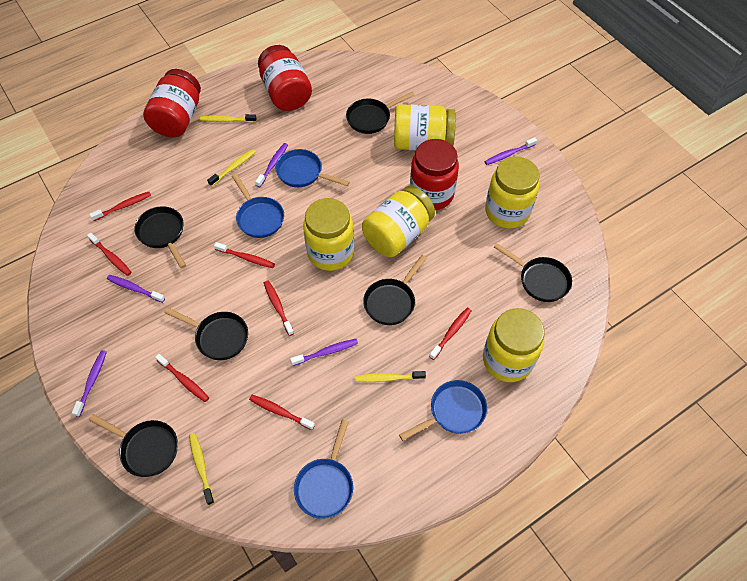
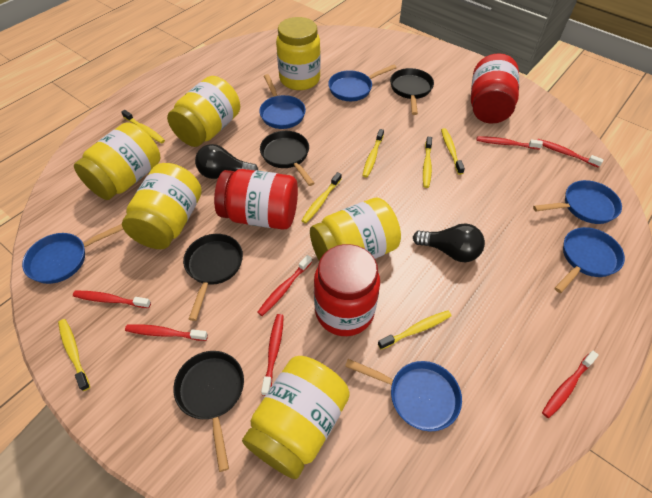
black light bulb: 0 -> 2
black pan: 6 -> 4
blue pan: 4 -> 6
purple toothbrush: 5 -> 0
yellow jar: 5 -> 6
yellow toothbrush: 4 -> 7

